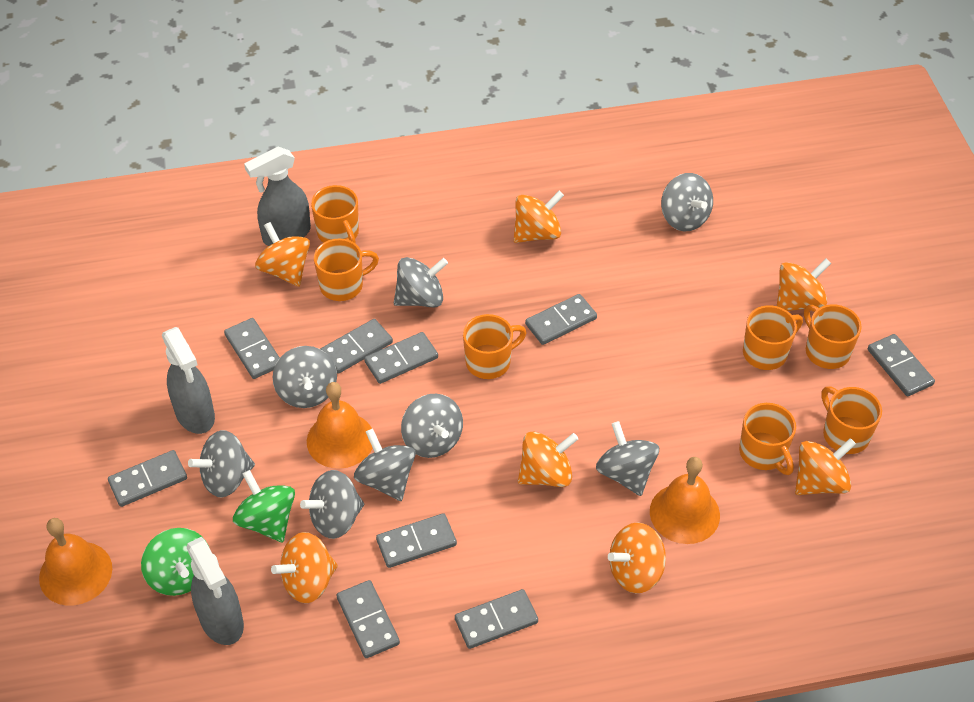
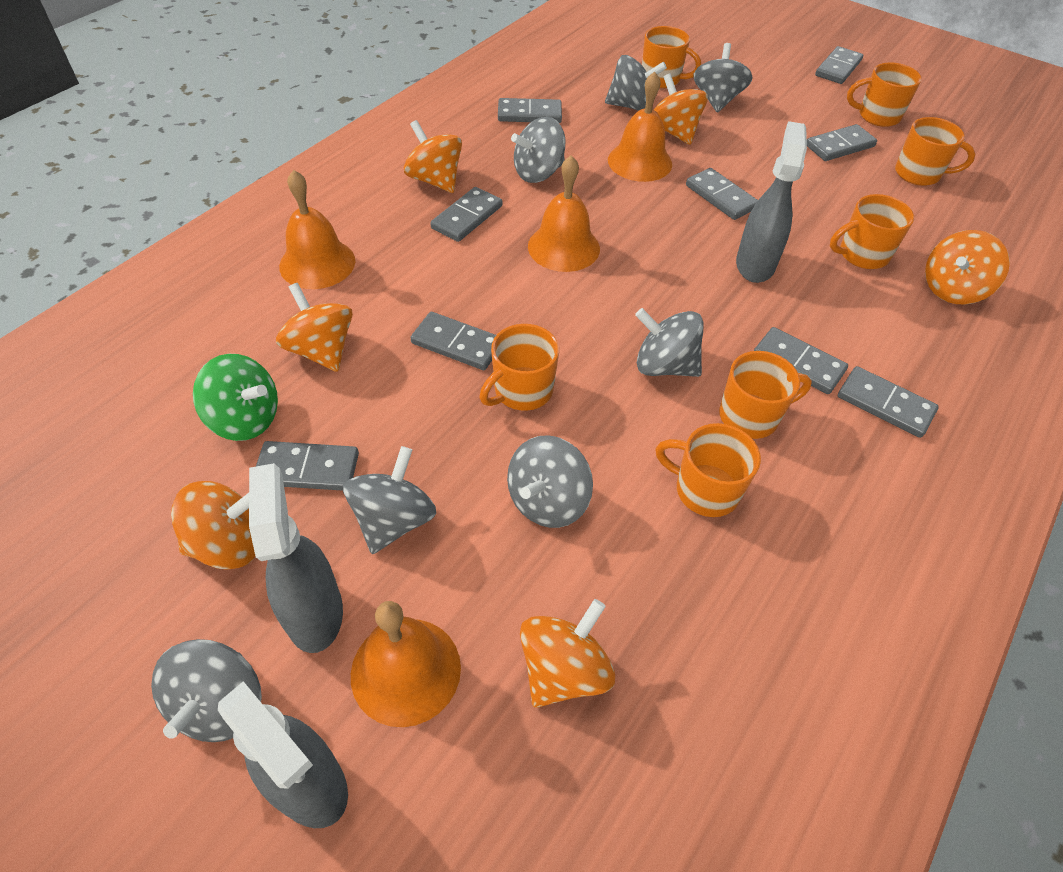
green spinning top: 2 -> 1
grey spinning top: 8 -> 7
orange bell: 3 -> 4
orange spinning top: 7 -> 6

